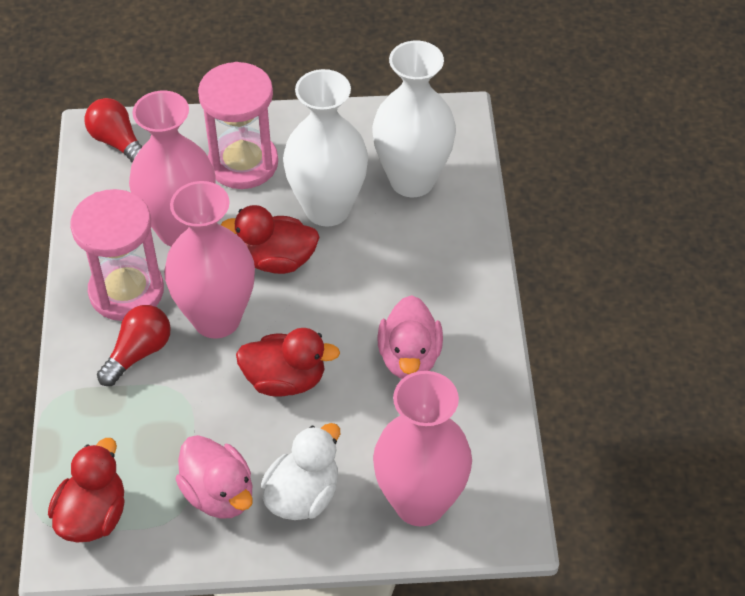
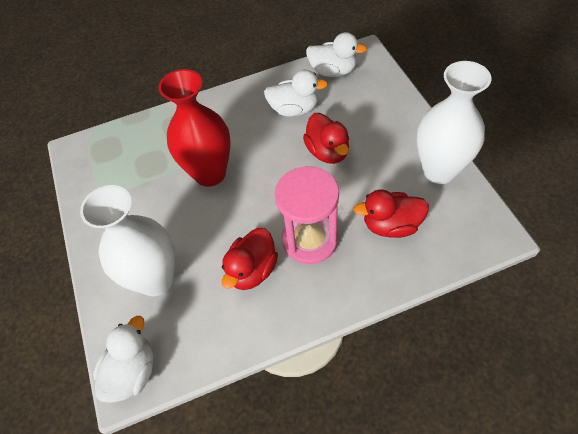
pink duck: 2 -> 0
pink hourglass: 2 -> 1
pink vase: 3 -> 0
red light bulb: 2 -> 0
red vase: 0 -> 1
white duck: 1 -> 3

